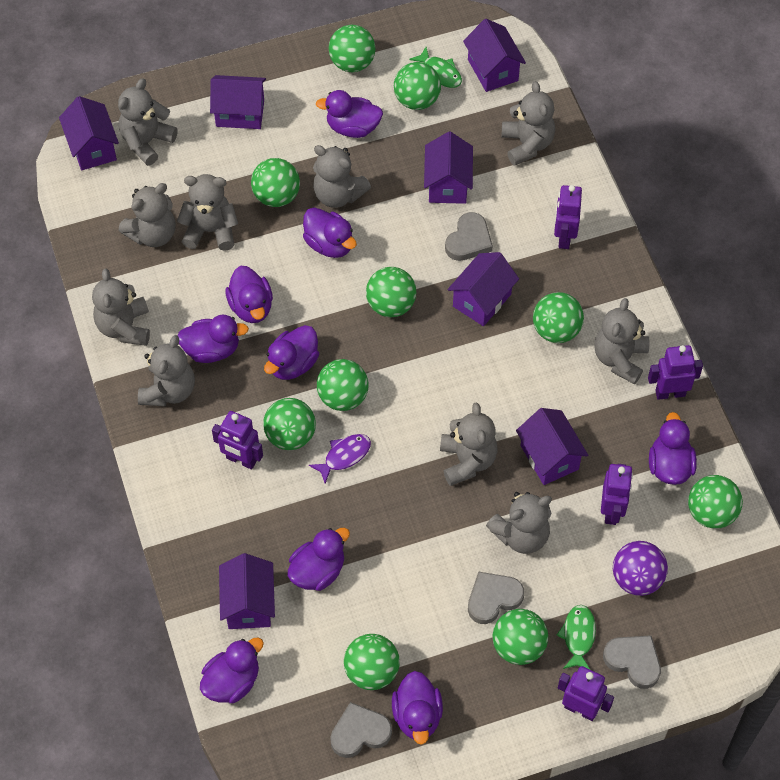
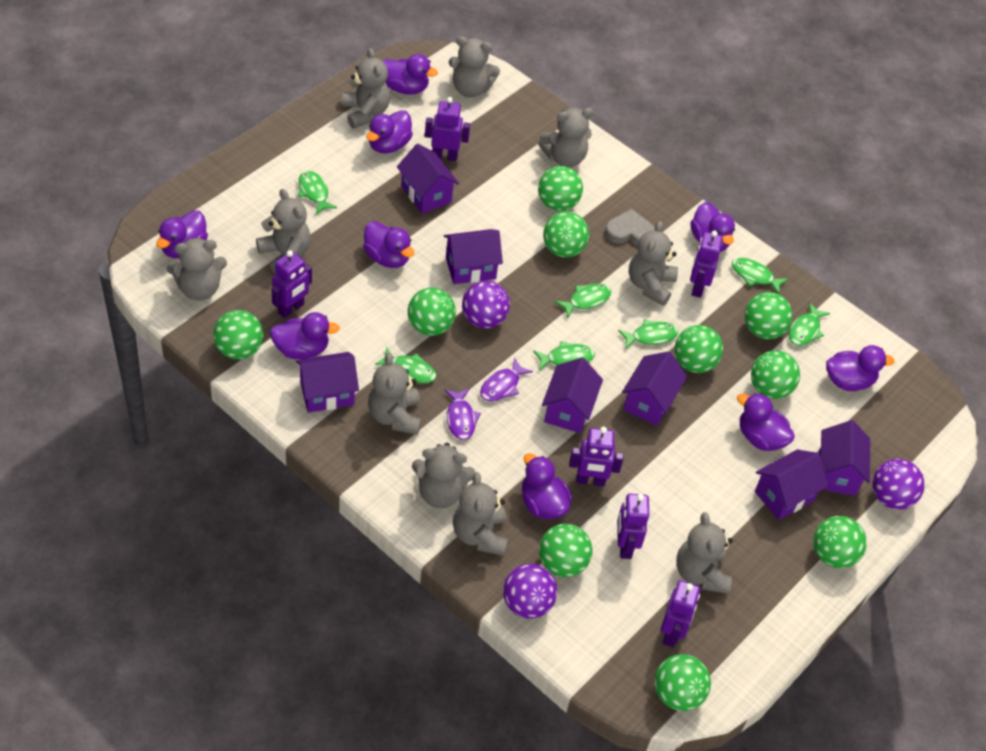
green fish: 2 -> 7
grey heart: 4 -> 1
purple ball: 1 -> 3
purple fish: 1 -> 2
purple robot: 5 -> 6

